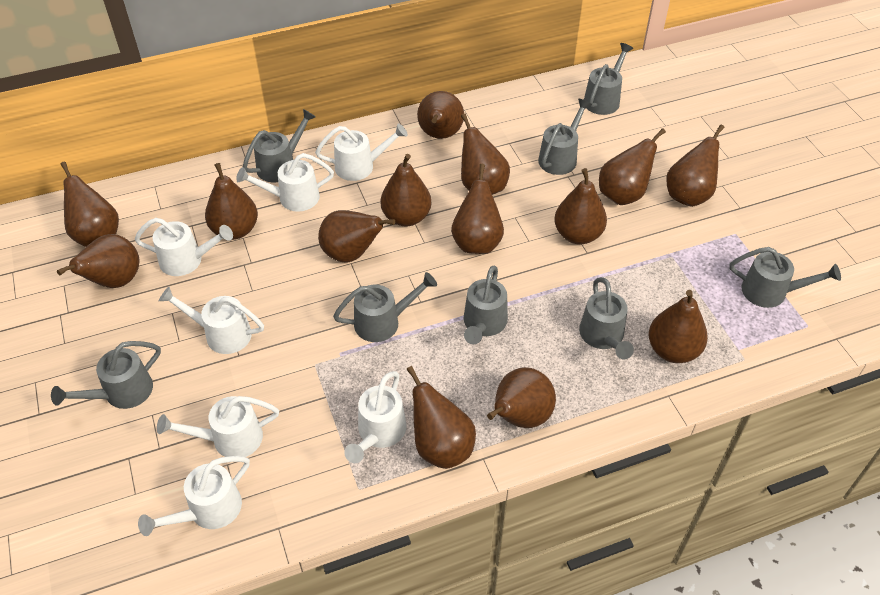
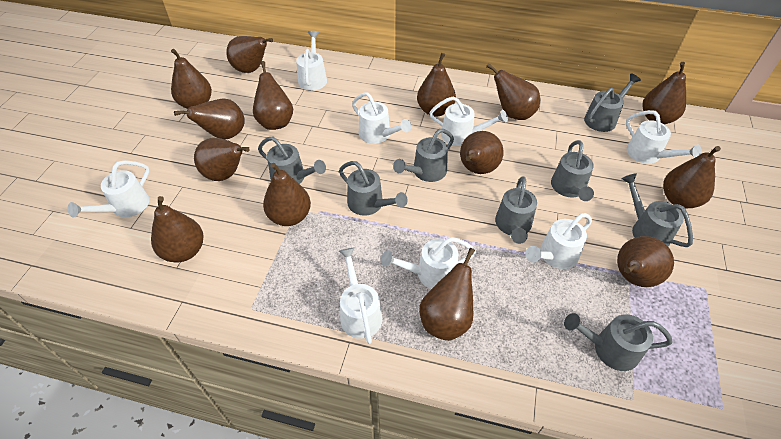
white watering can: 7 -> 8

